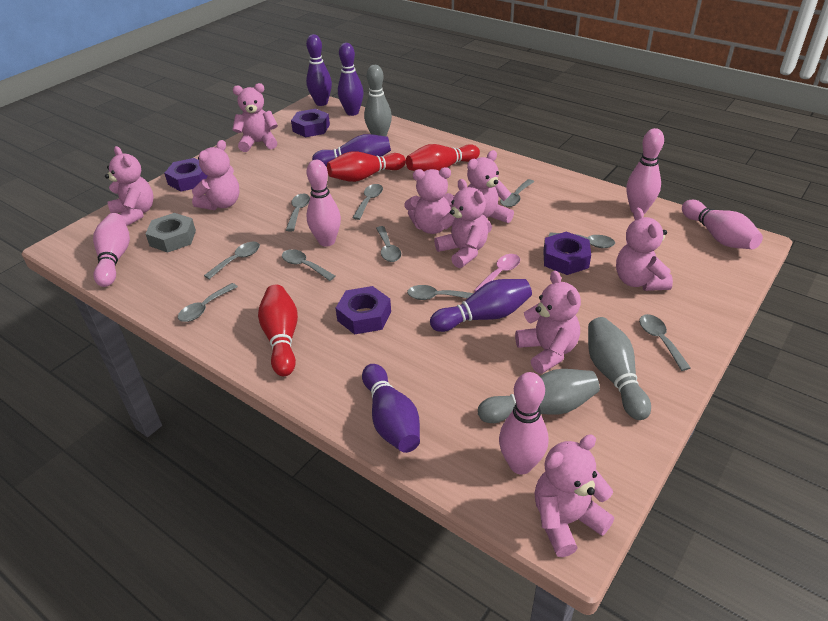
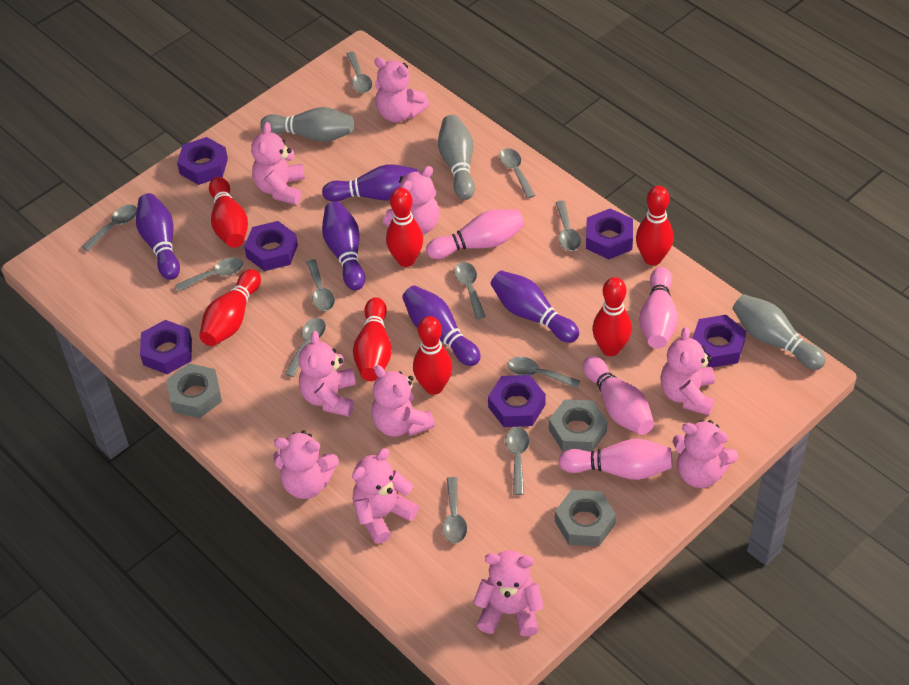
grey nut: 1 -> 3
grey spoon: 10 -> 11
pink bowling pin: 5 -> 4
pink spoon: 1 -> 0
pink teddy bear: 9 -> 10
purple nut: 4 -> 6
red bowling pin: 3 -> 7

